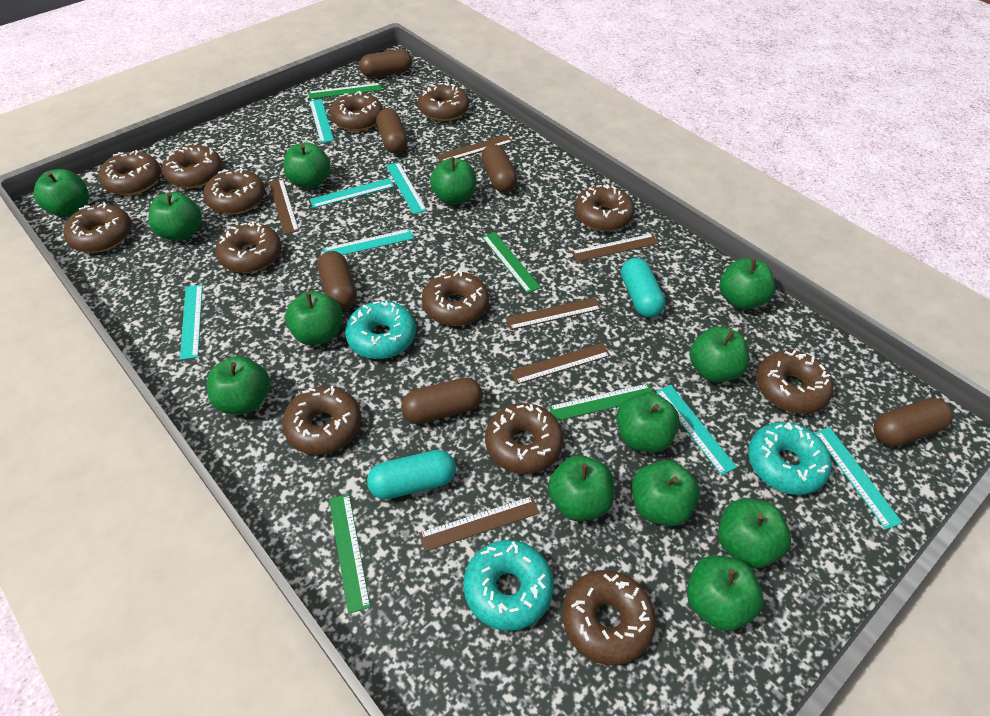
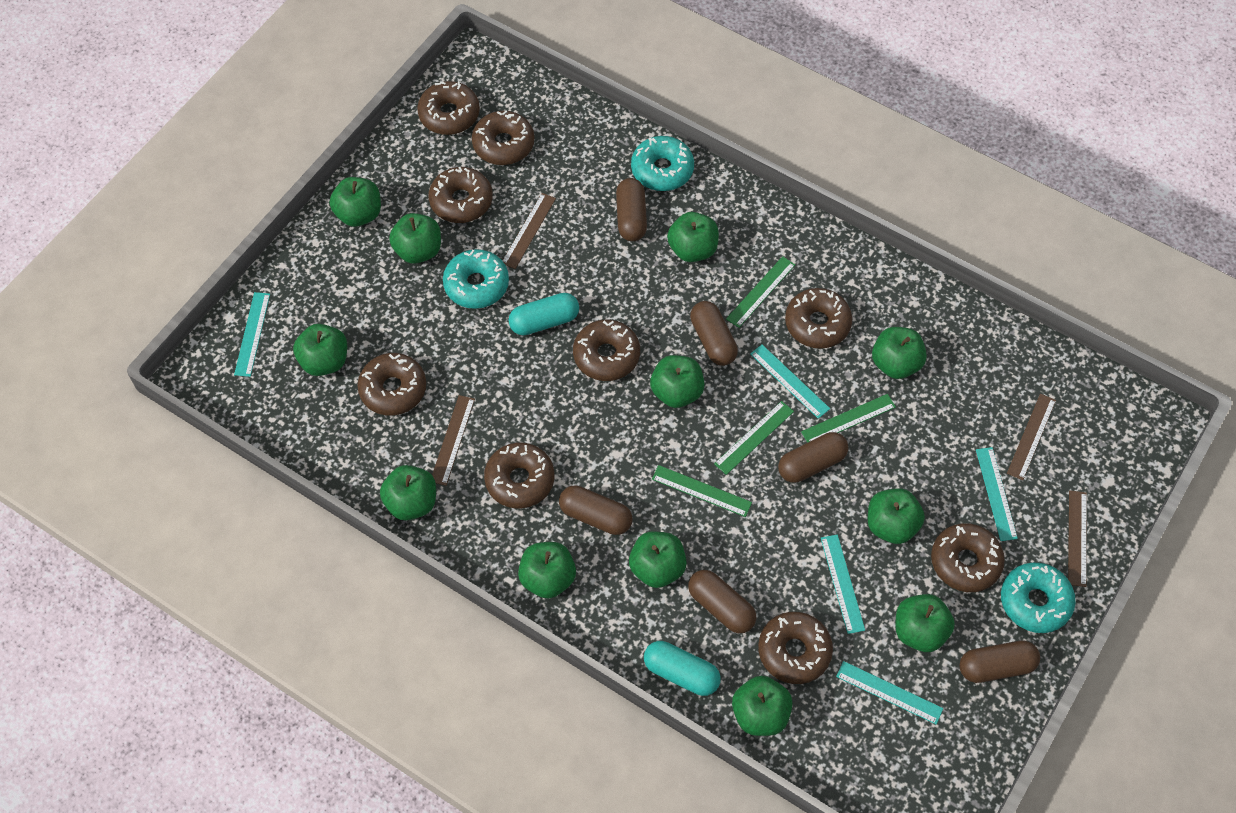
brown donut: 13 -> 9
brown ruler: 6 -> 4
green apple: 13 -> 12
turquoise ruler: 7 -> 5

